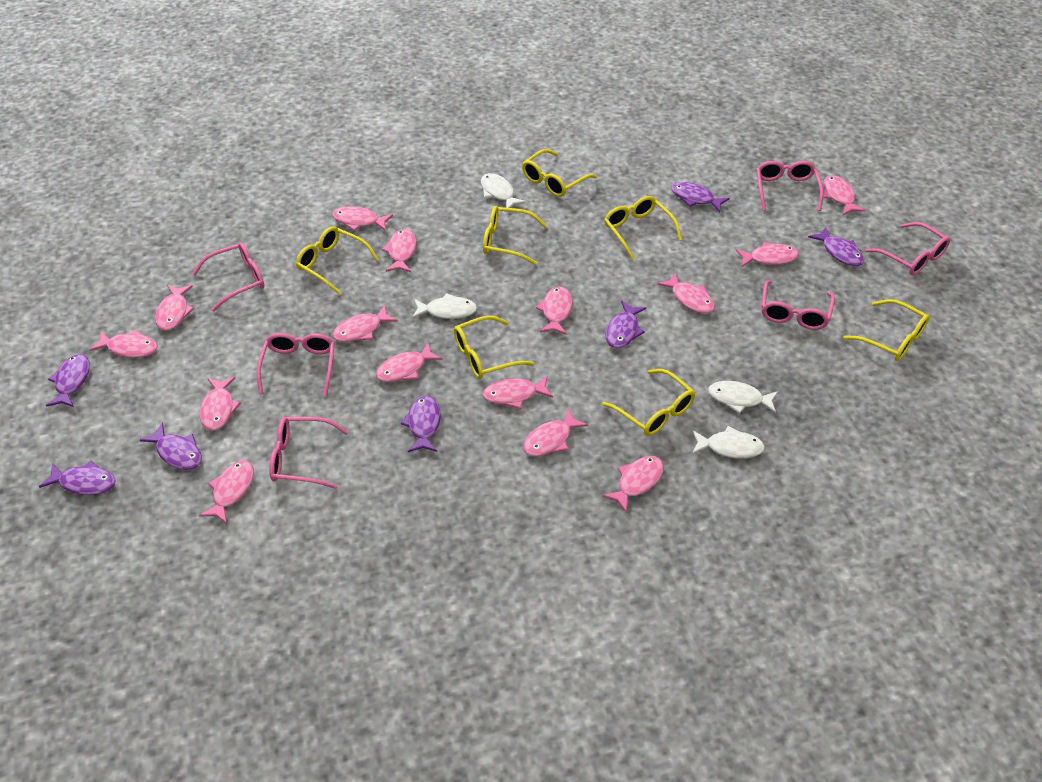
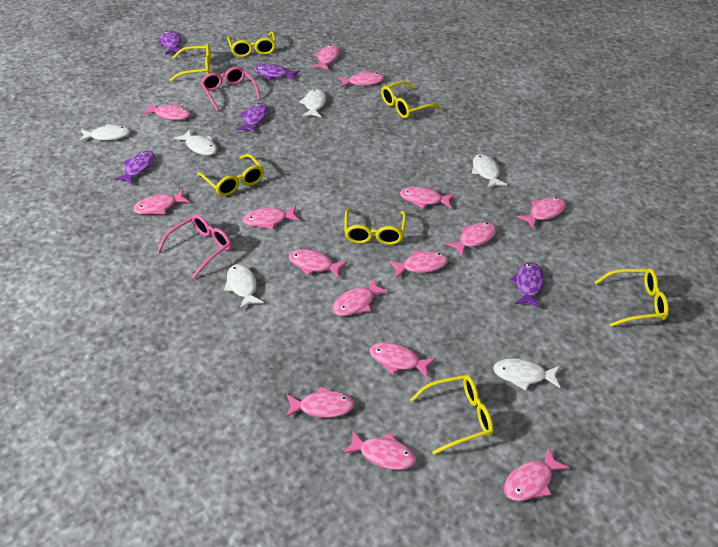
pink glasses: 6 -> 2
purple fish: 7 -> 5
white fish: 4 -> 6

